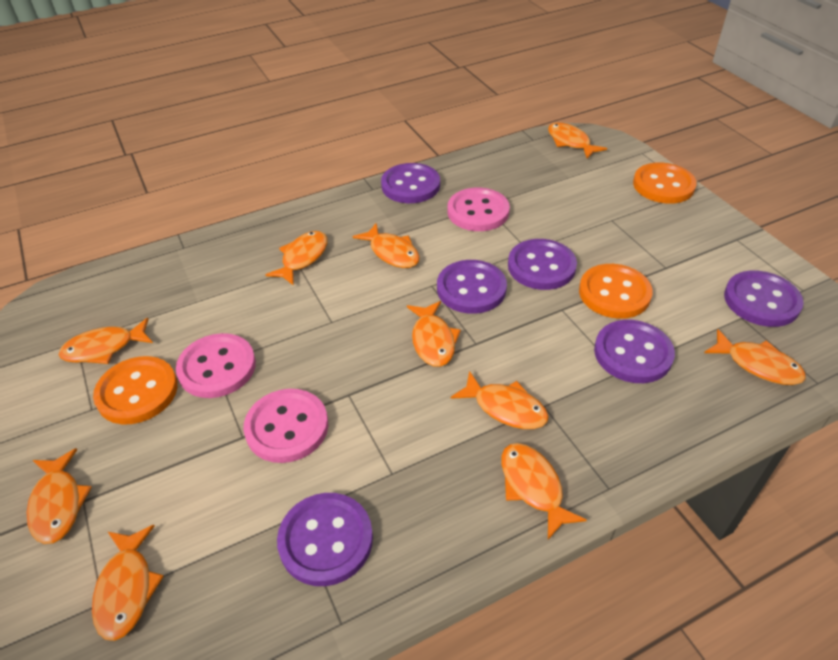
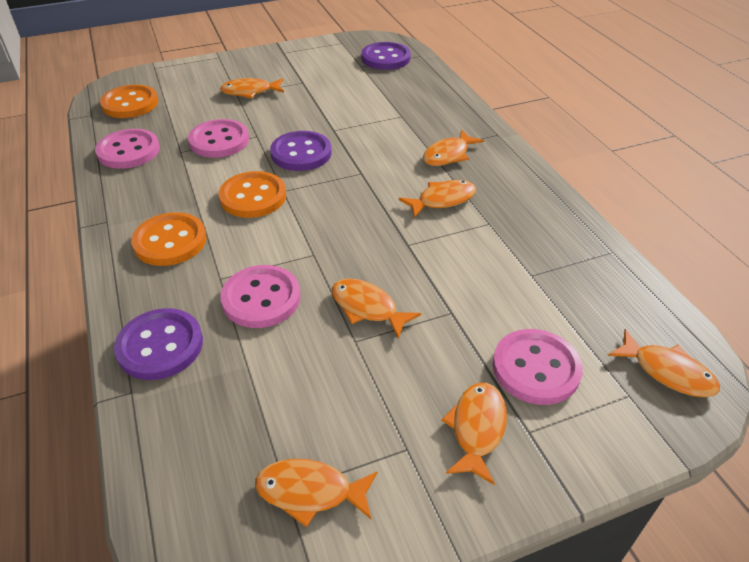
orange fish: 10 -> 7
pink button: 3 -> 4
purple button: 6 -> 3

